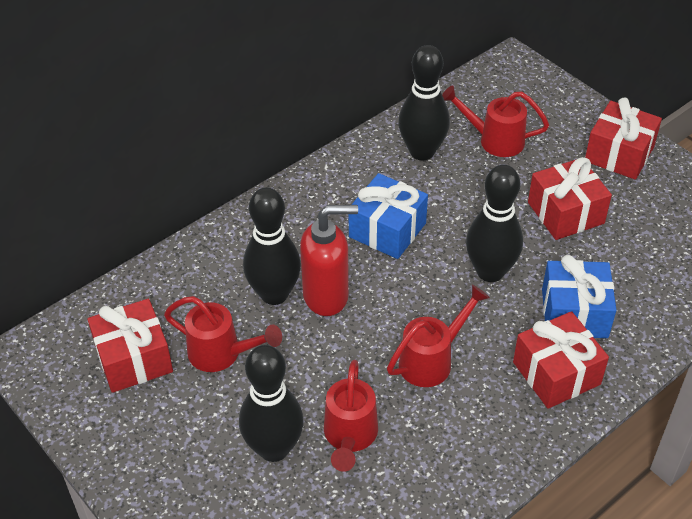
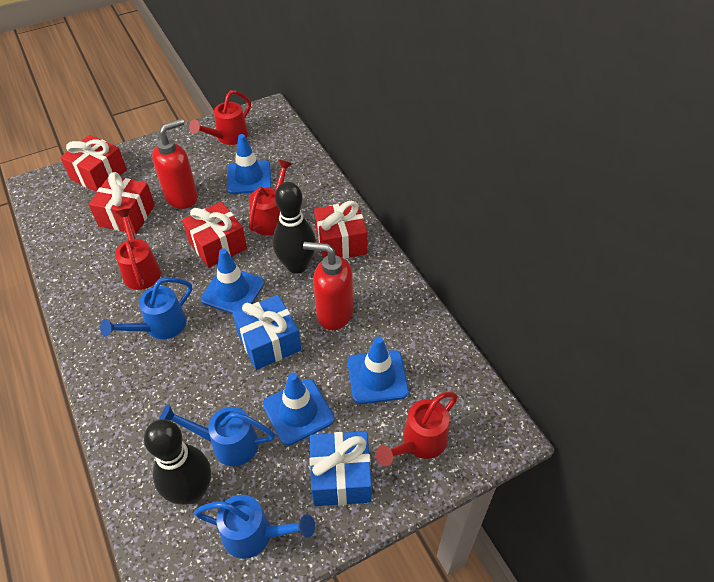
black bowling pin: 4 -> 2
blue traffic cone: 0 -> 4
blue watering can: 0 -> 3
red soap dispenser: 1 -> 2

